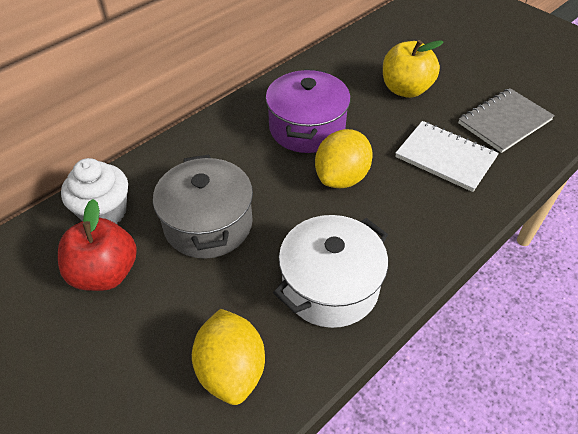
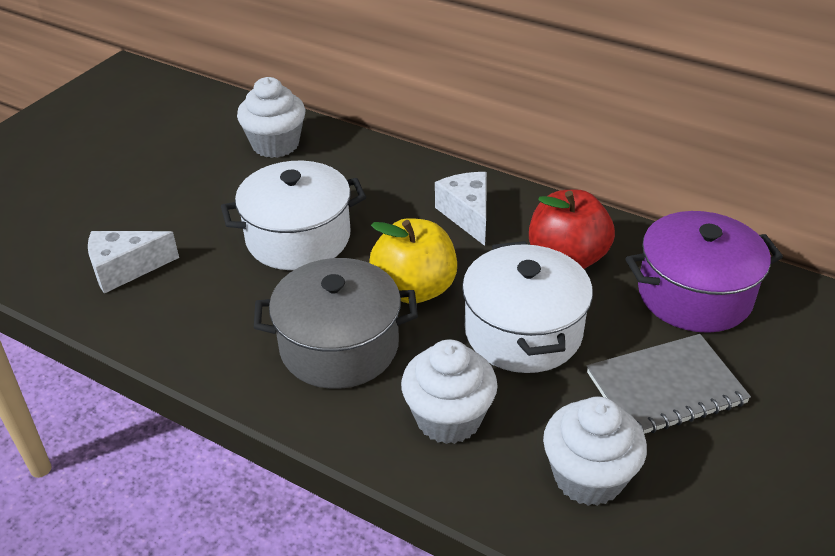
white cheese: 0 -> 2
white cupcake: 1 -> 3
white notebook: 1 -> 0
white pot: 1 -> 2
yellow lemon: 2 -> 0

